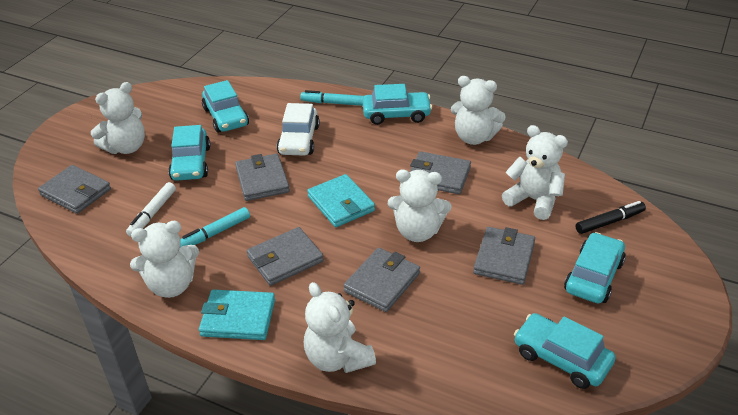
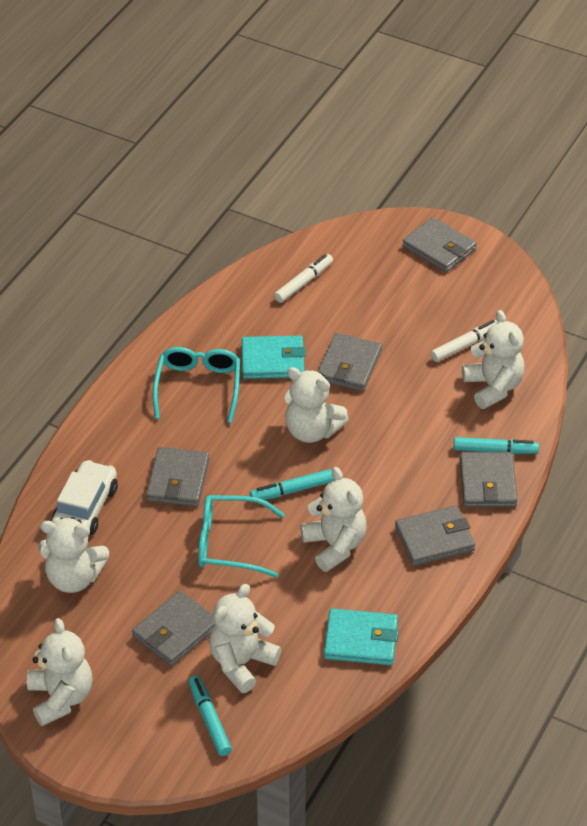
black marker: 1 -> 0
turquoise car: 5 -> 0
turquoise glasses: 0 -> 2
turquoise marker: 2 -> 3
white marker: 1 -> 2

